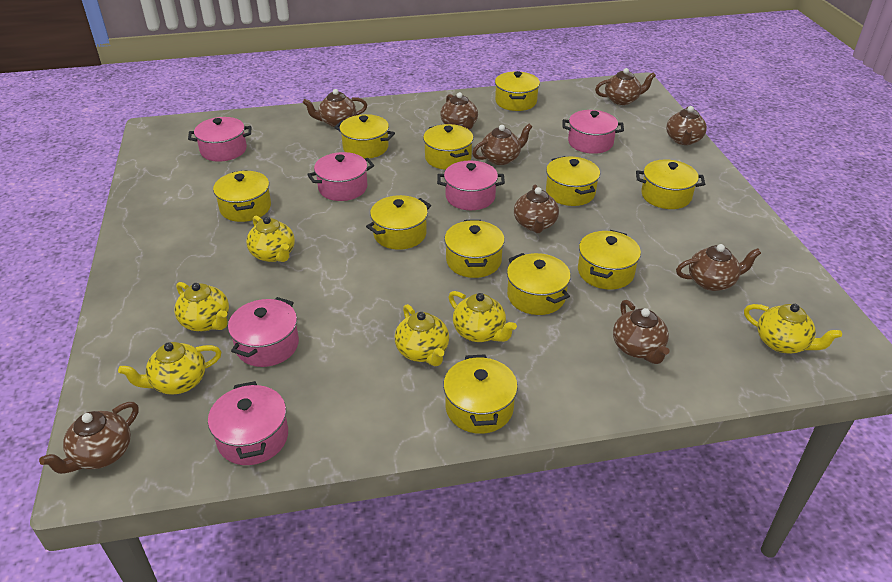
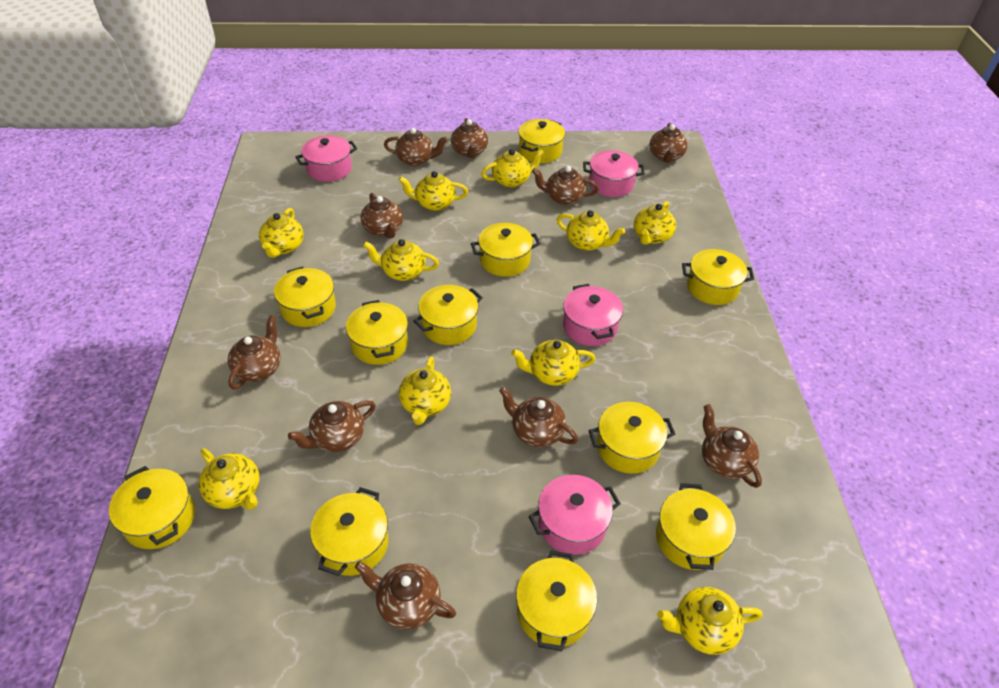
brown teapot: 9 -> 10
pink pot: 6 -> 4
yellow teapot: 6 -> 10

